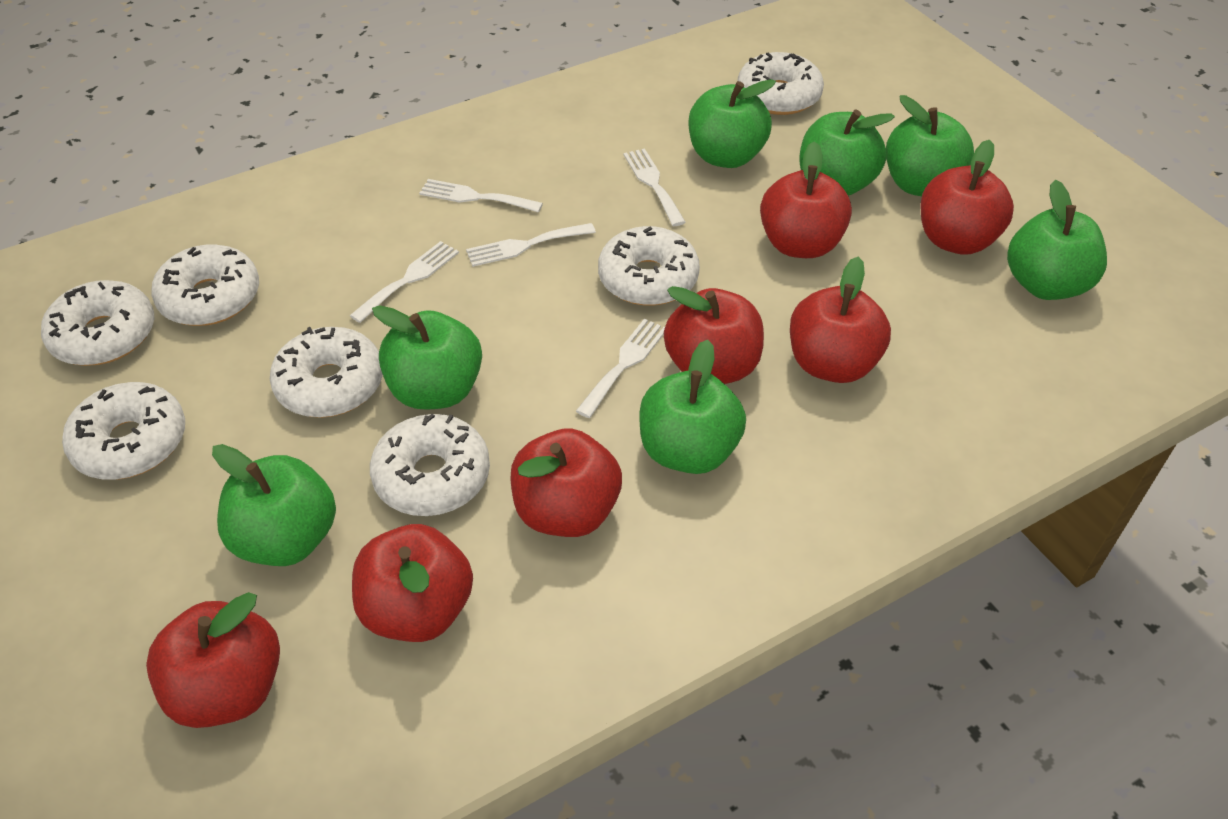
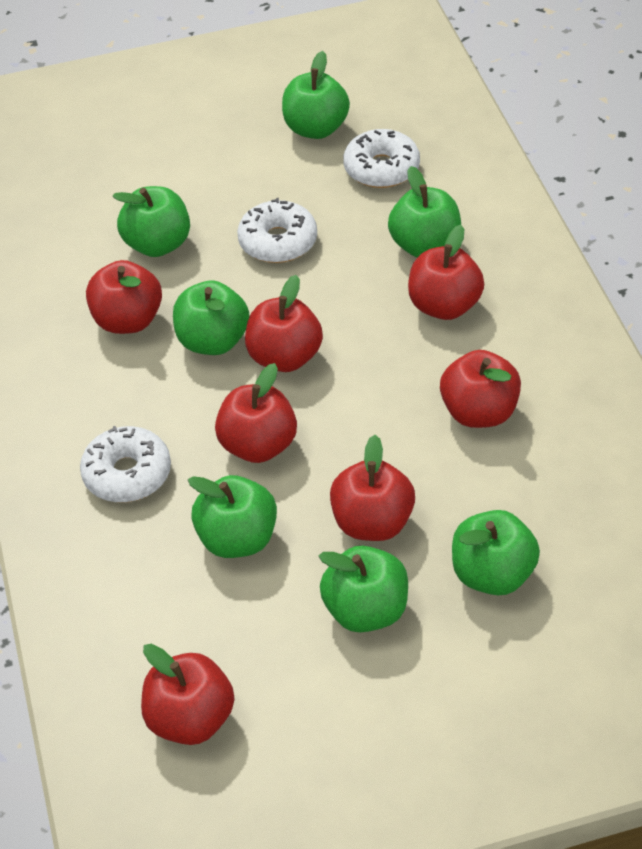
white donut: 7 -> 3
white fork: 5 -> 0

